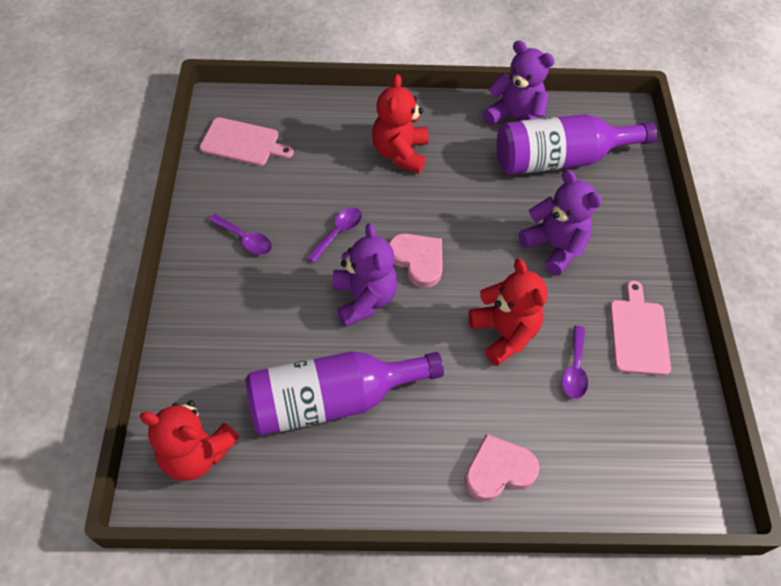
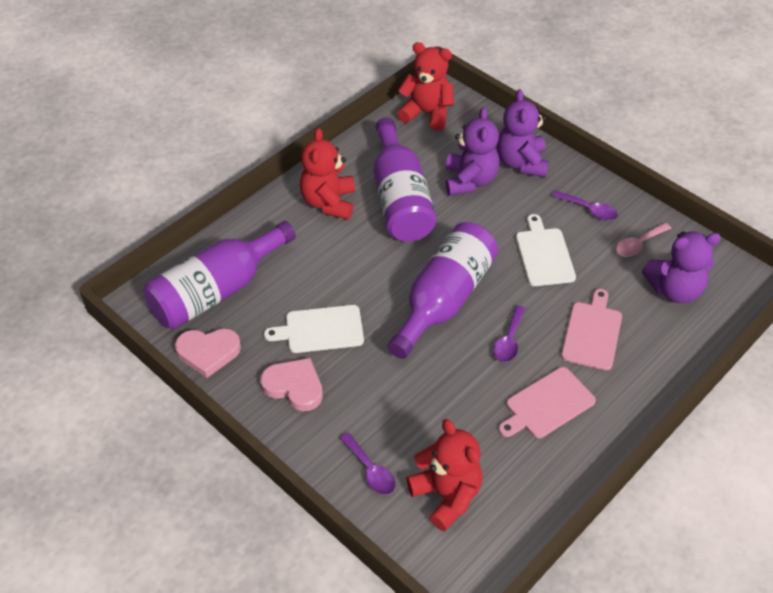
pink spoon: 0 -> 1
purple bottle: 2 -> 3
white cutting board: 0 -> 2

